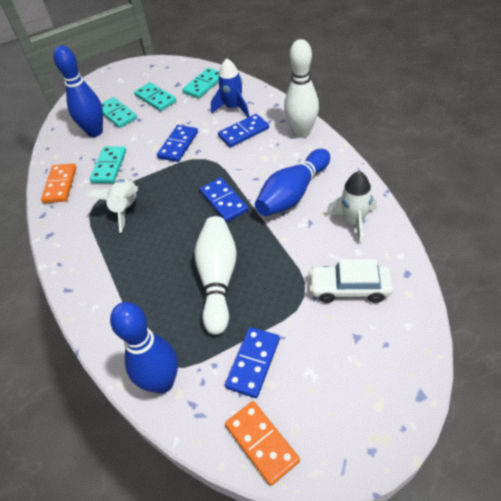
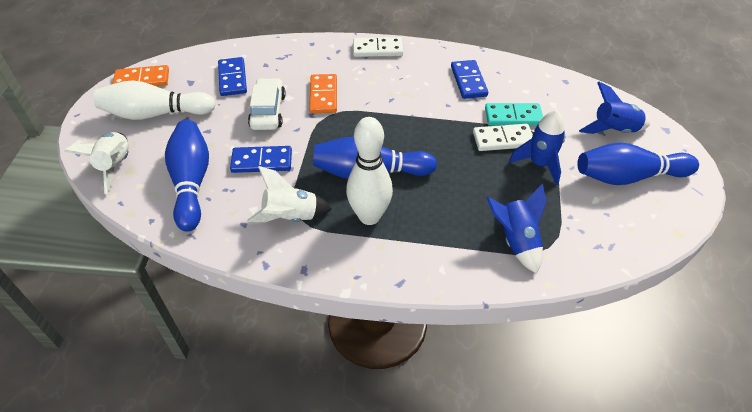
blue domino: 4 -> 3
blue rocket: 1 -> 3
turquoise domino: 4 -> 1
white domino: 0 -> 2

